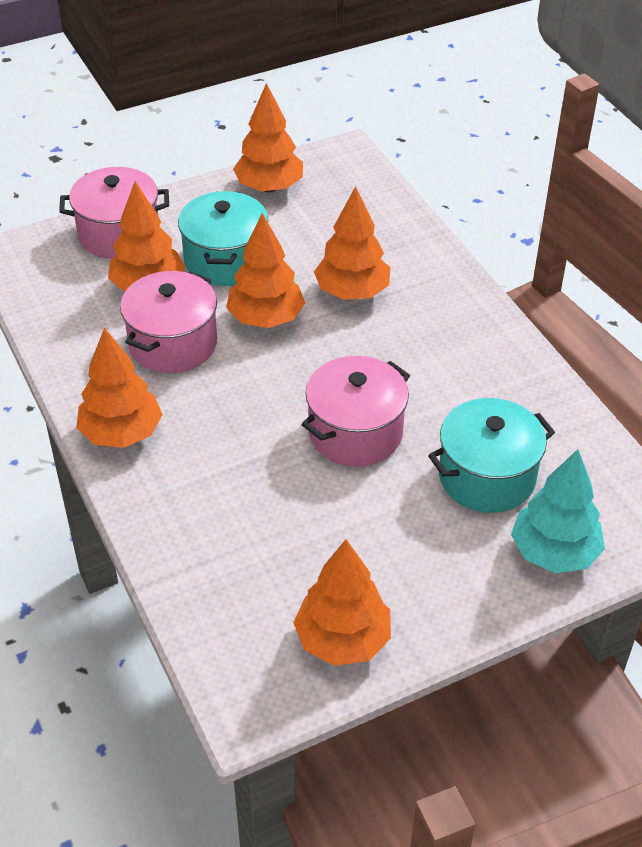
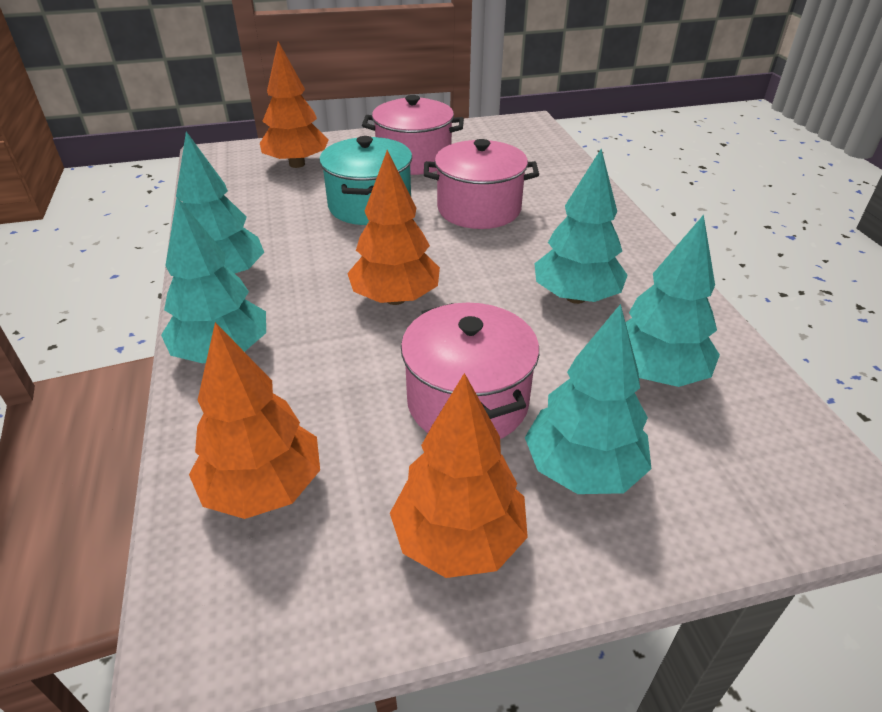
orange tree: 6 -> 4
turquoise pot: 2 -> 1
turquoise tree: 1 -> 5

